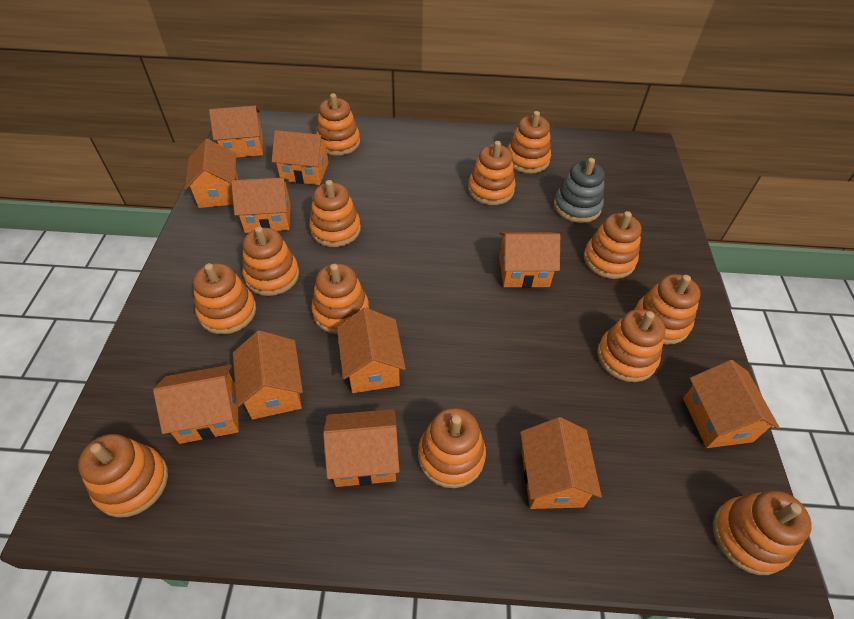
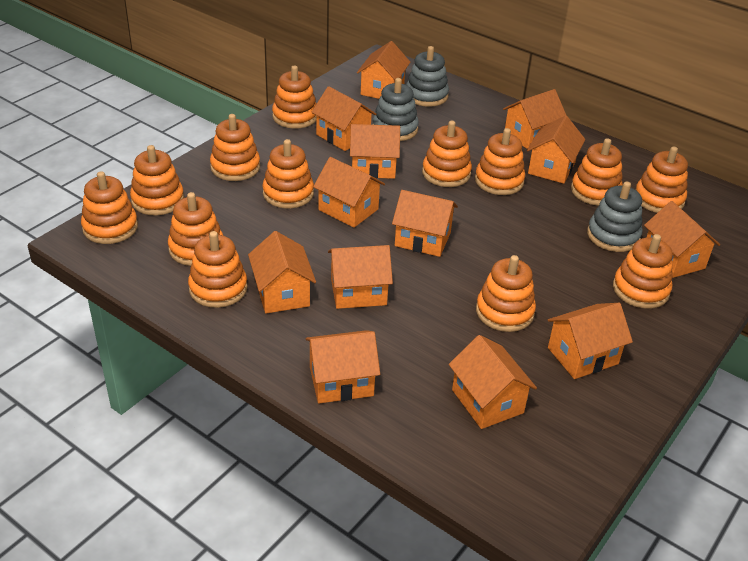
grey stacking toy: 1 -> 3
orange house: 11 -> 13

